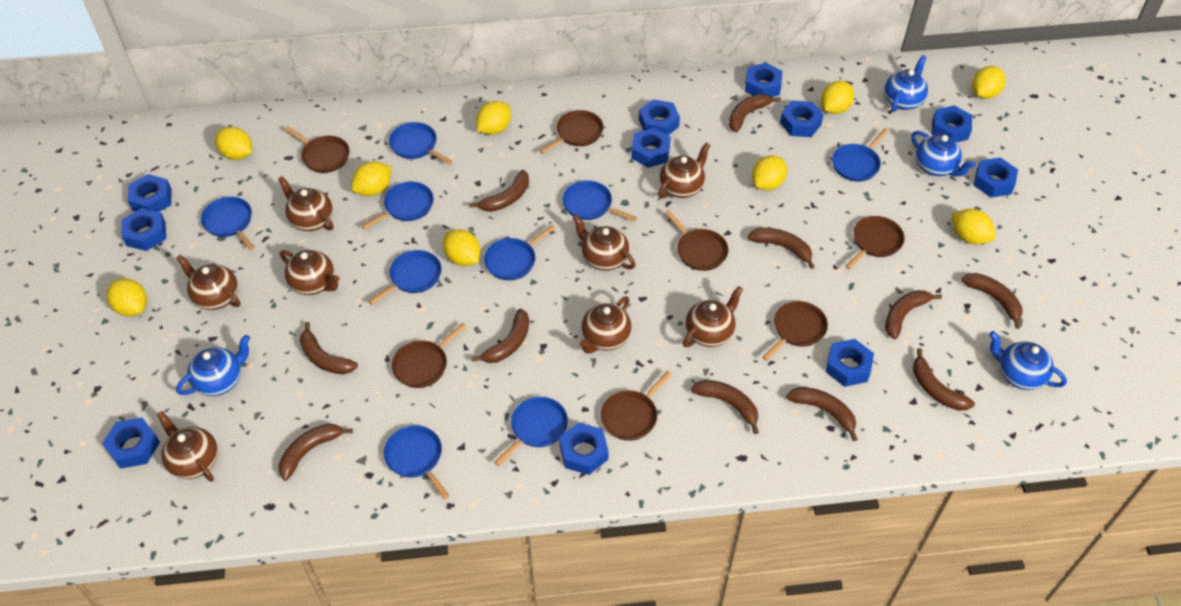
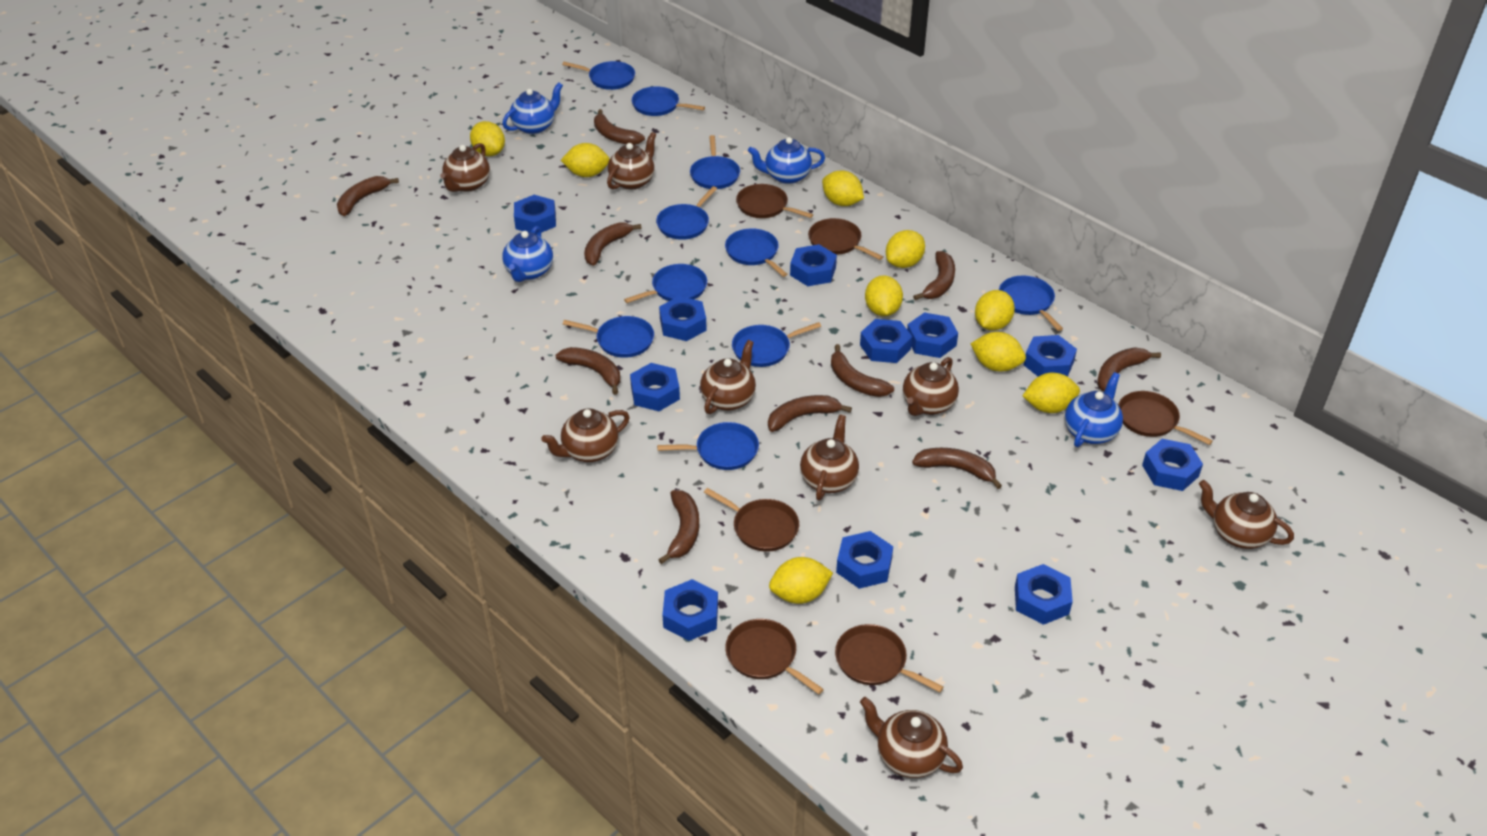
blue pan: 9 -> 10
brown banana: 11 -> 10
brown pan: 7 -> 6

